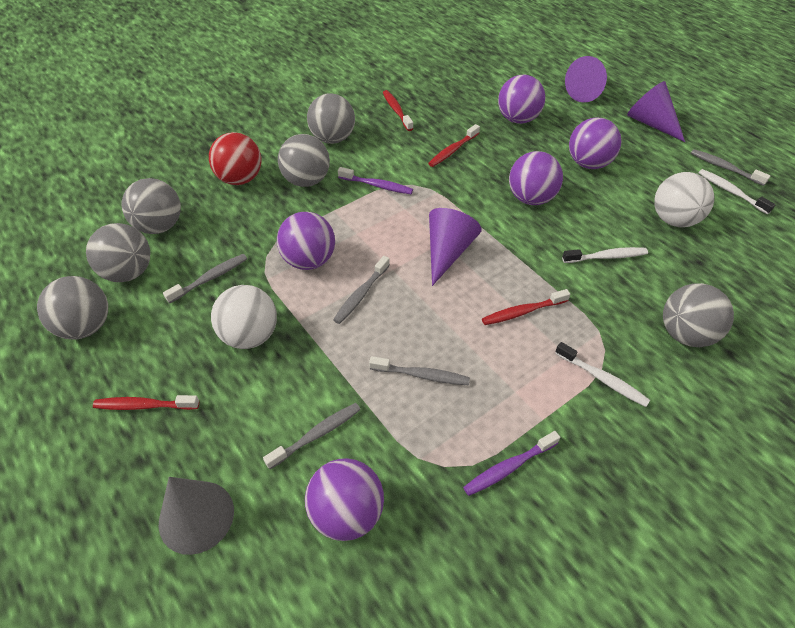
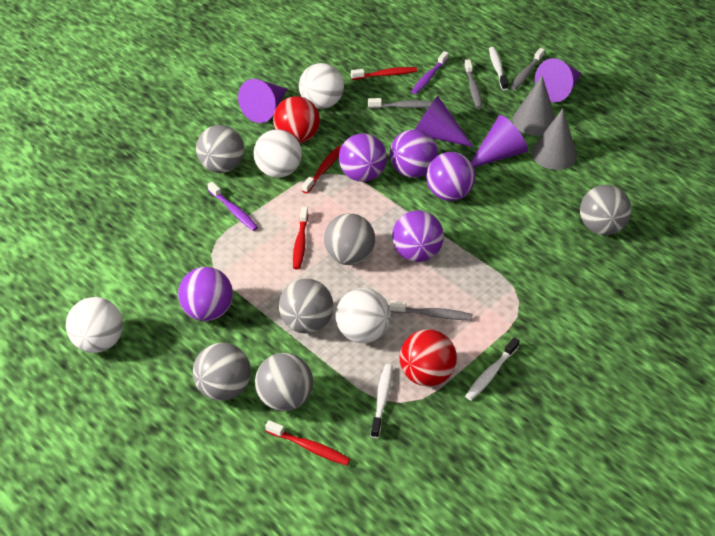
grey cone: 1 -> 2
grey toothbrush: 5 -> 4
purple cone: 3 -> 4
red ball: 1 -> 2
white ball: 2 -> 4

